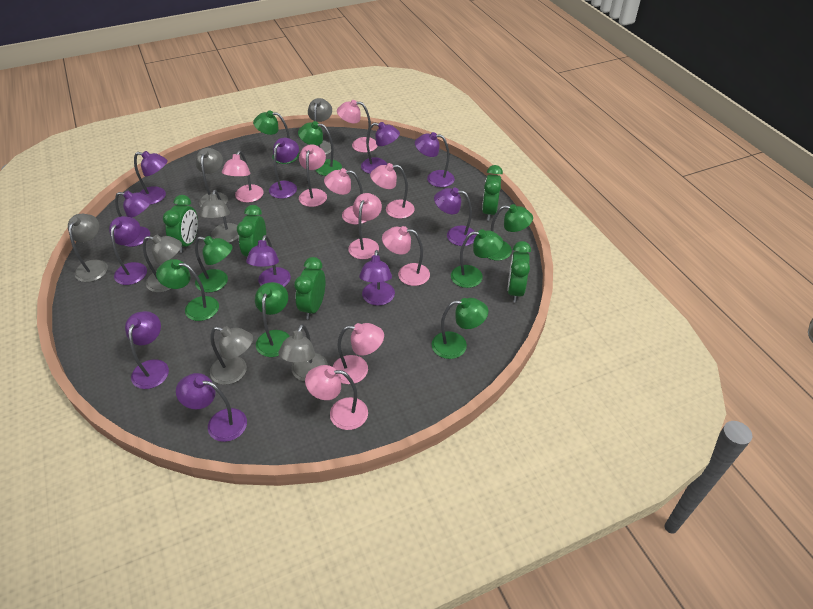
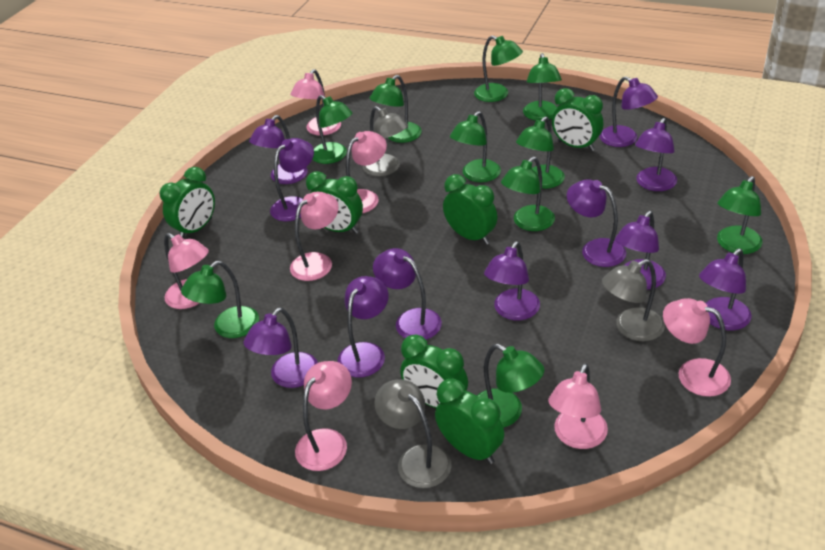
green clock: 5 -> 6
green lamp: 8 -> 10
grey lamp: 7 -> 3
pink lamp: 9 -> 7

